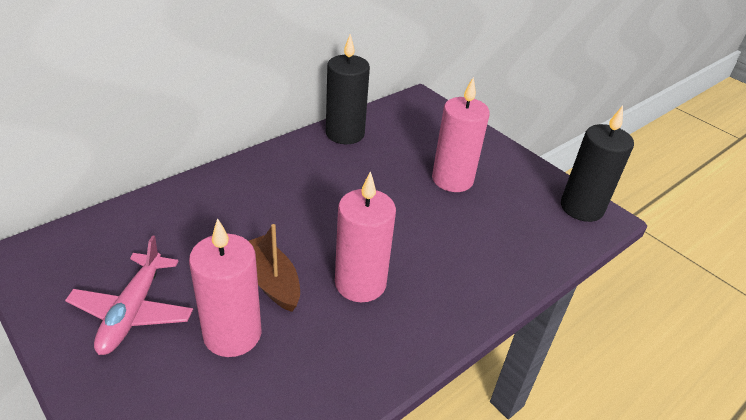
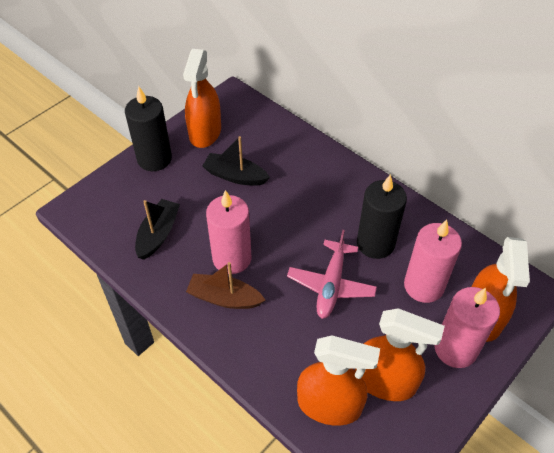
black boat: 0 -> 2
orange spray bottle: 0 -> 4

